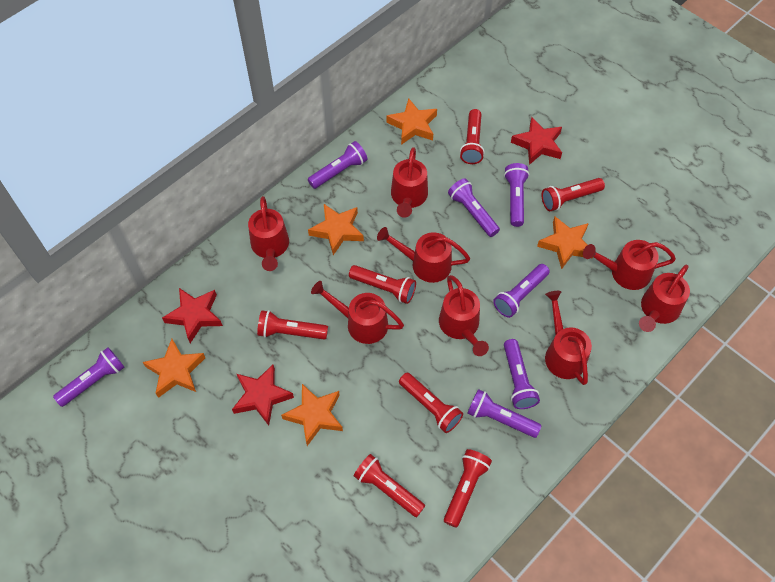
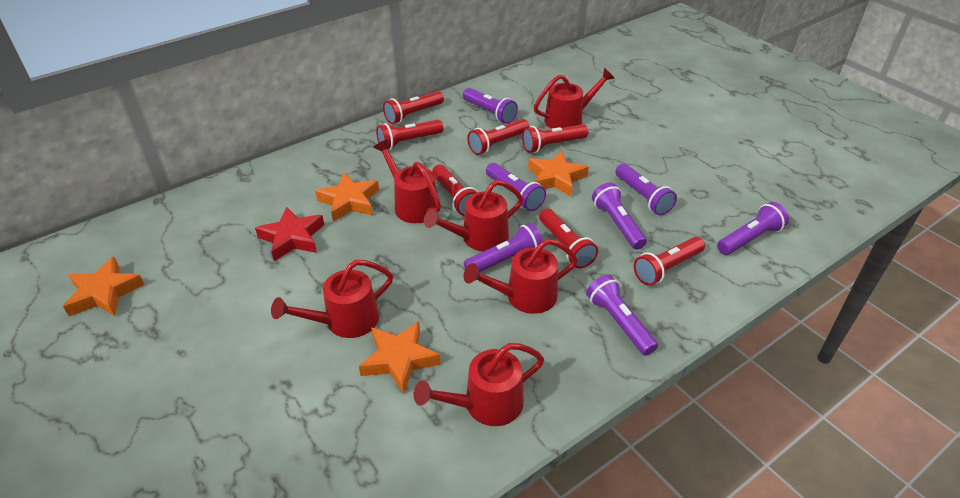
orange star: 5 -> 4
red star: 3 -> 1
red watering can: 8 -> 6

